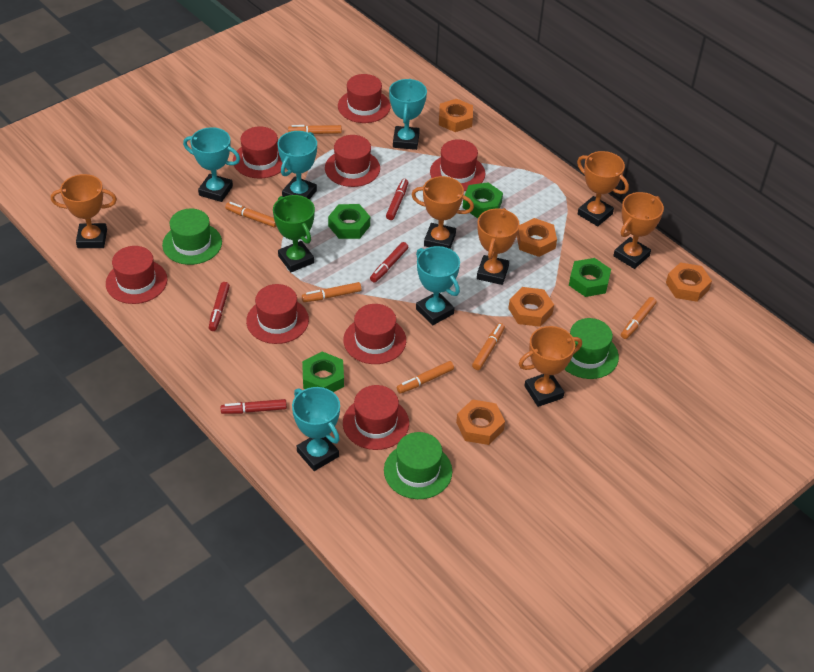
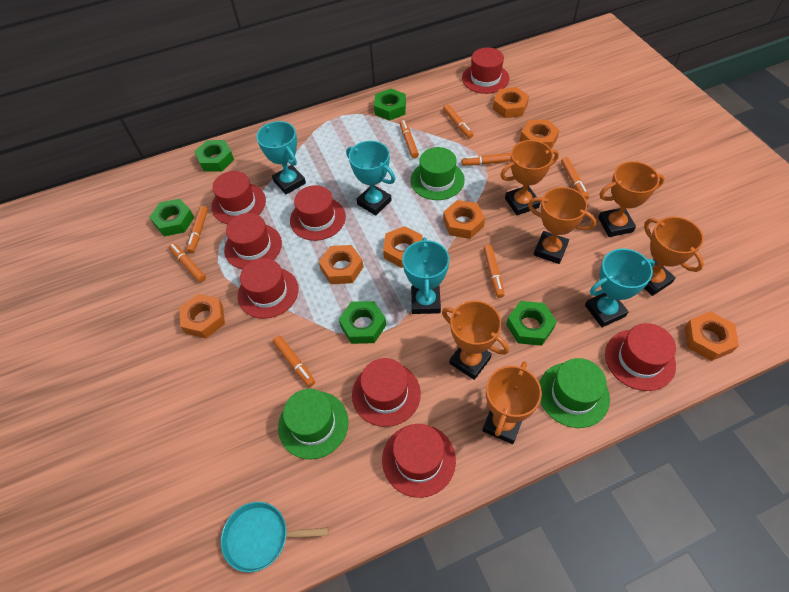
green nut: 4 -> 5
green trophy: 1 -> 0
orange marker: 6 -> 8
orange nut: 5 -> 7
red marker: 4 -> 0
turquoise pan: 0 -> 1
turquoise trophy: 5 -> 4

